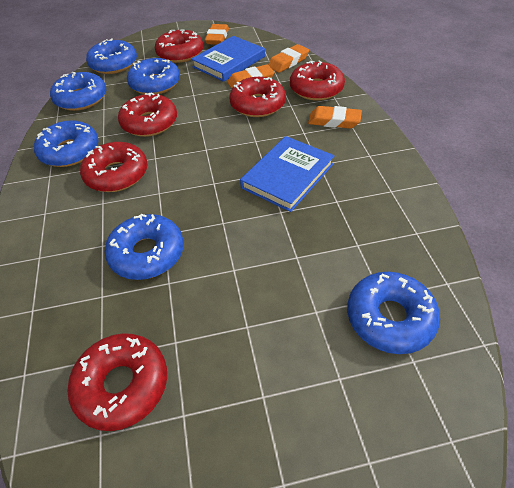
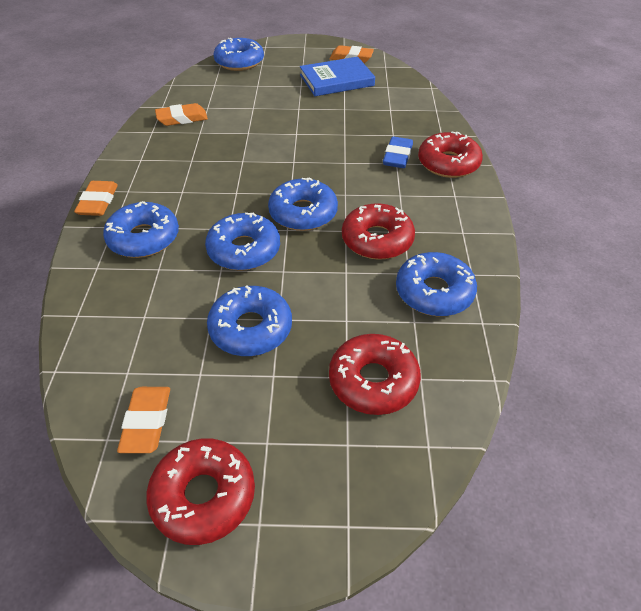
blue book: 2 -> 1
blue eraser: 0 -> 1
red donut: 6 -> 4

